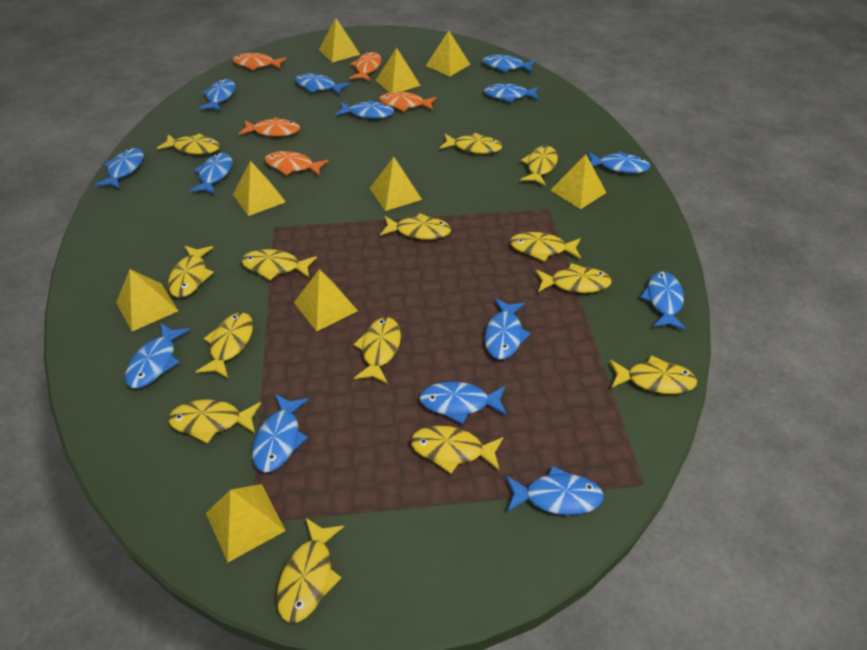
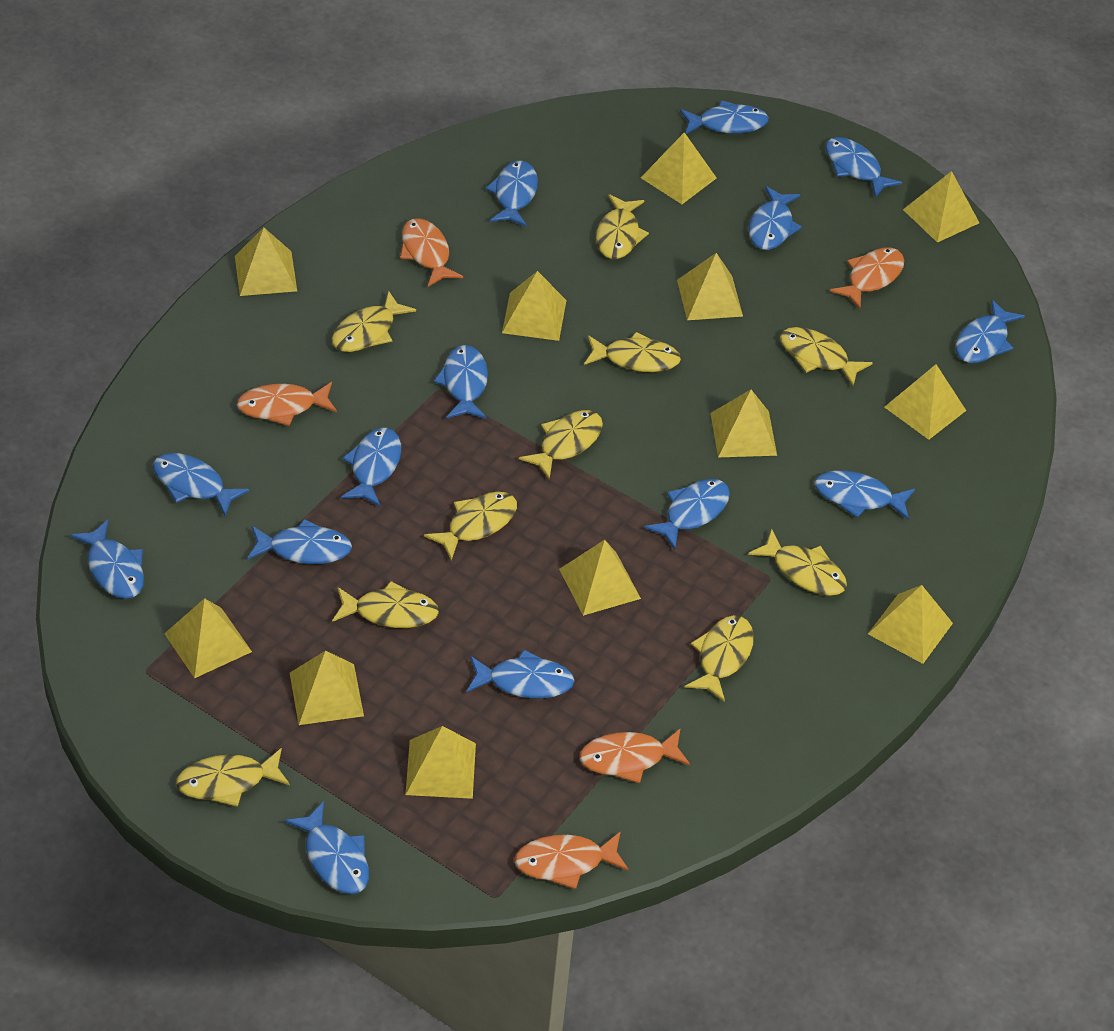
yellow fish: 14 -> 10
yellow pyramid: 9 -> 12

